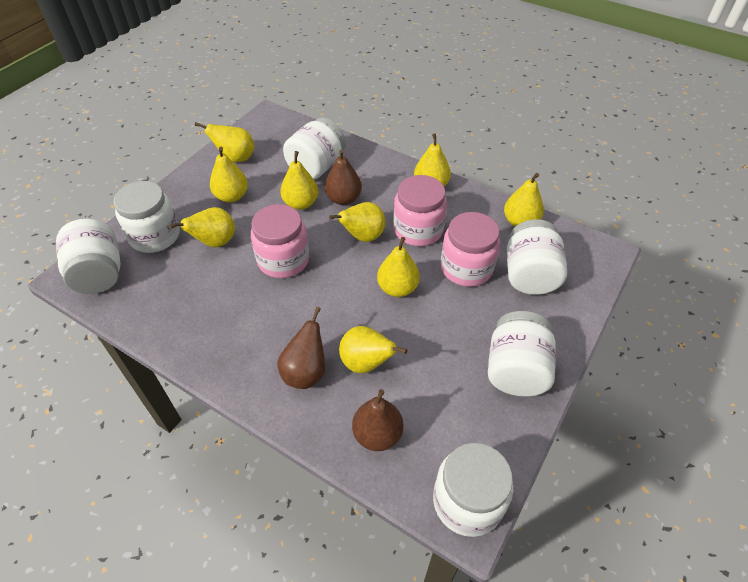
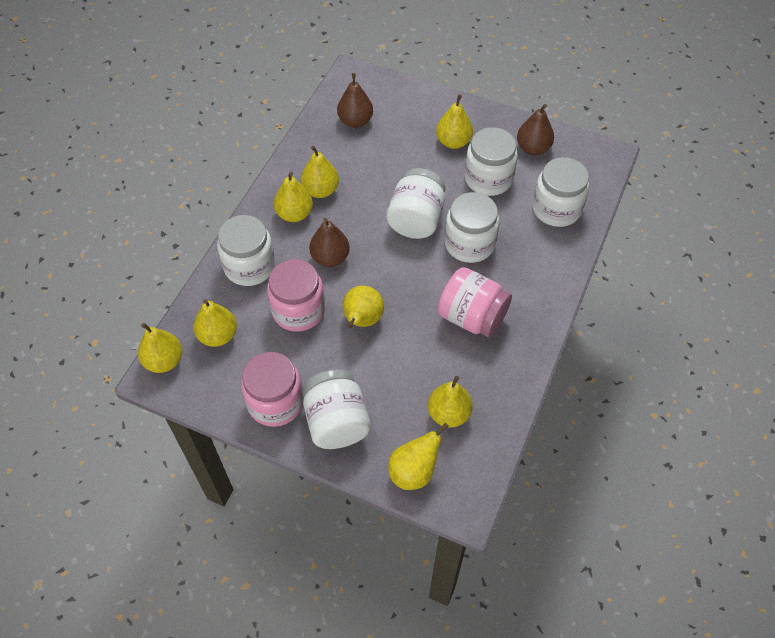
yellow pear: 9 -> 8

